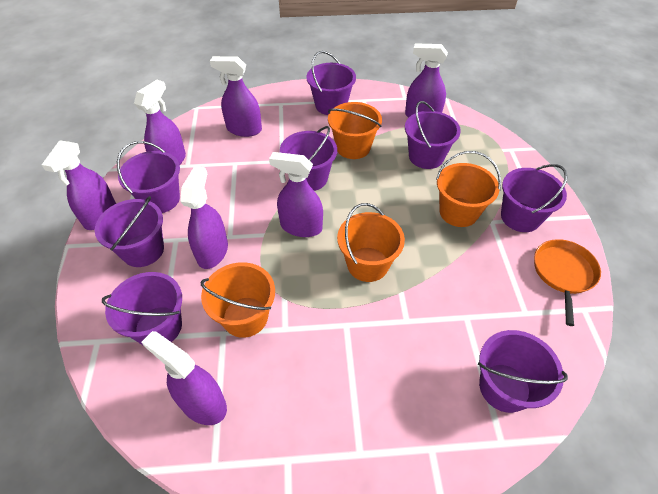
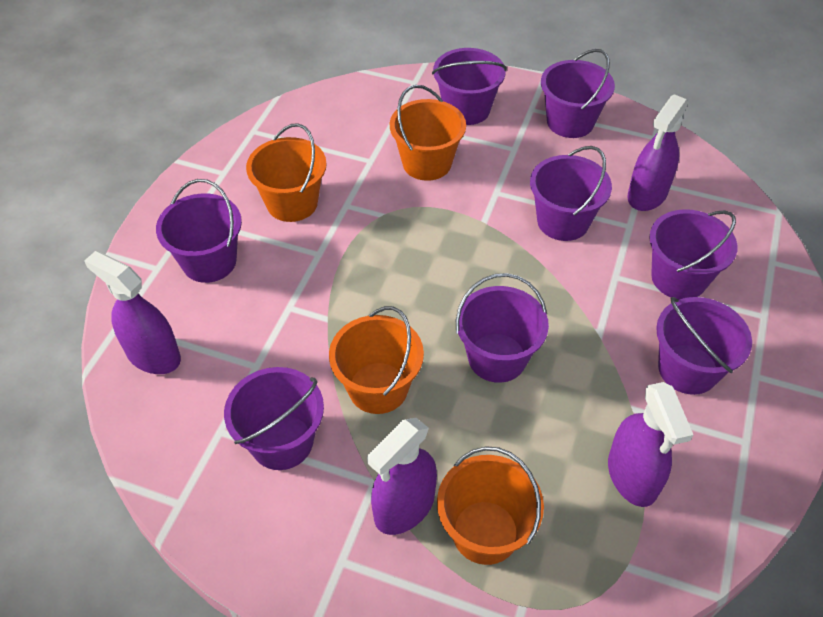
orange pan: 1 -> 0
purple spray bottle: 7 -> 4

